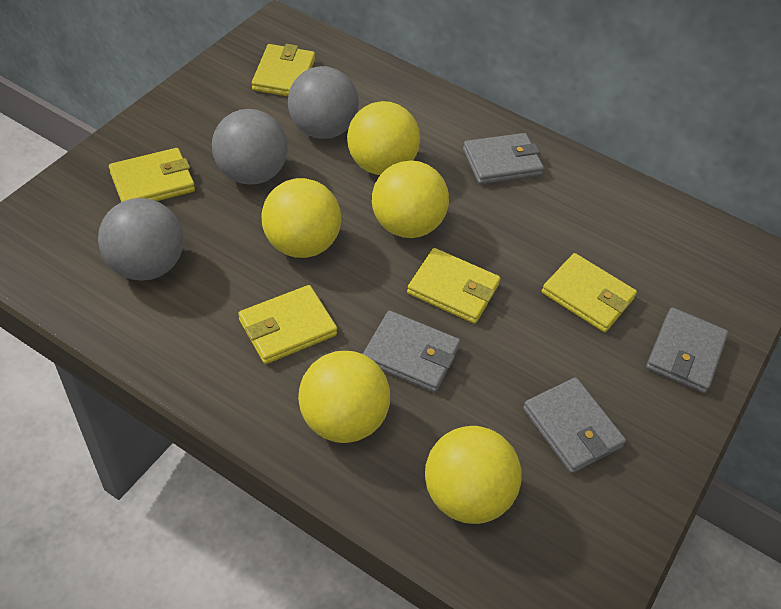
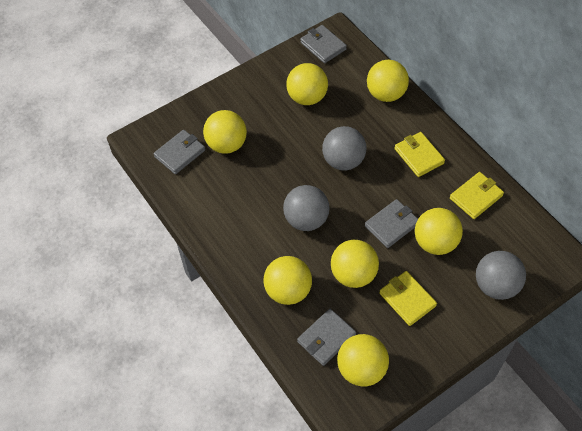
yellow ball: 5 -> 7
yellow wallet: 5 -> 3

